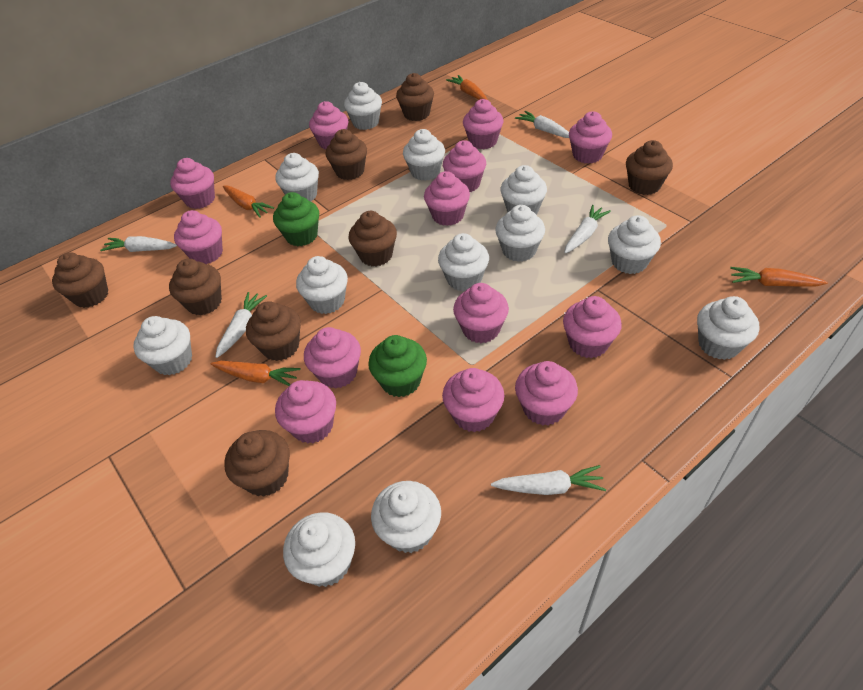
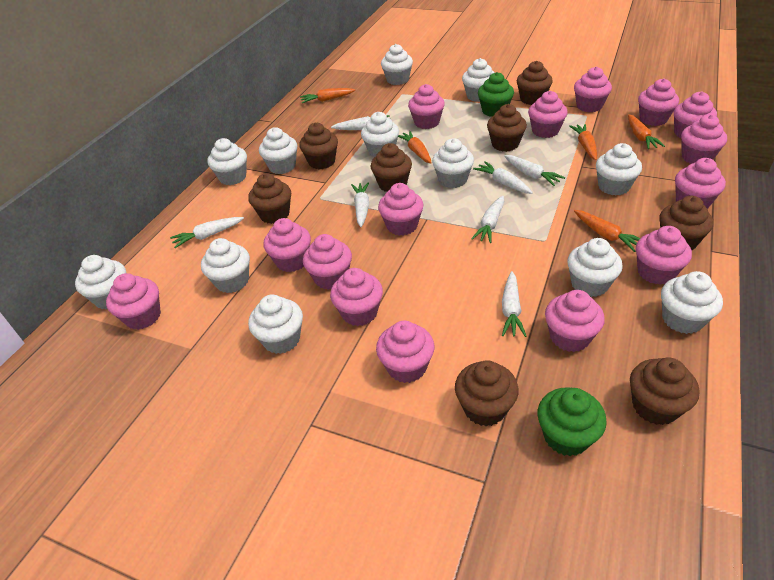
orange carrot: 4 -> 5
pink cupcake: 13 -> 15
white carrot: 5 -> 7

